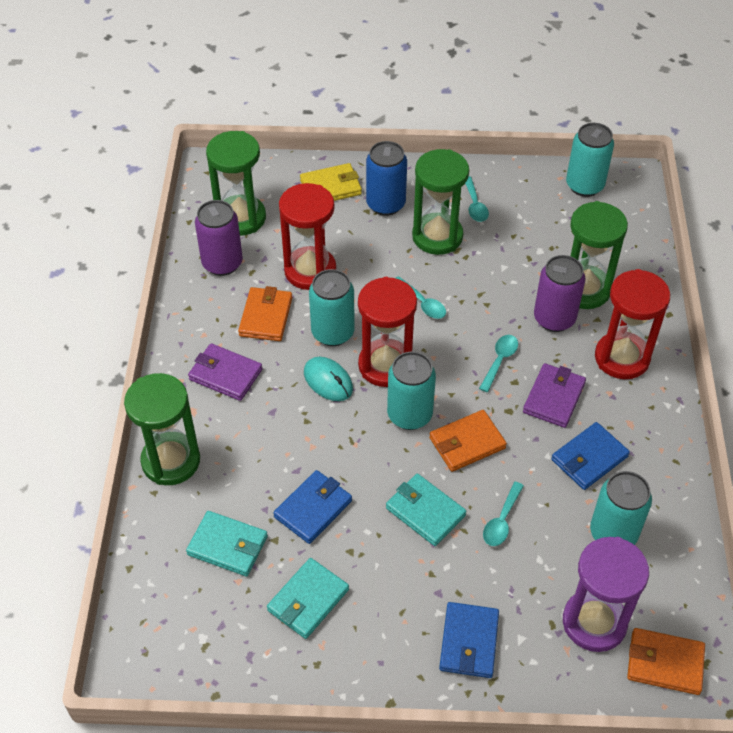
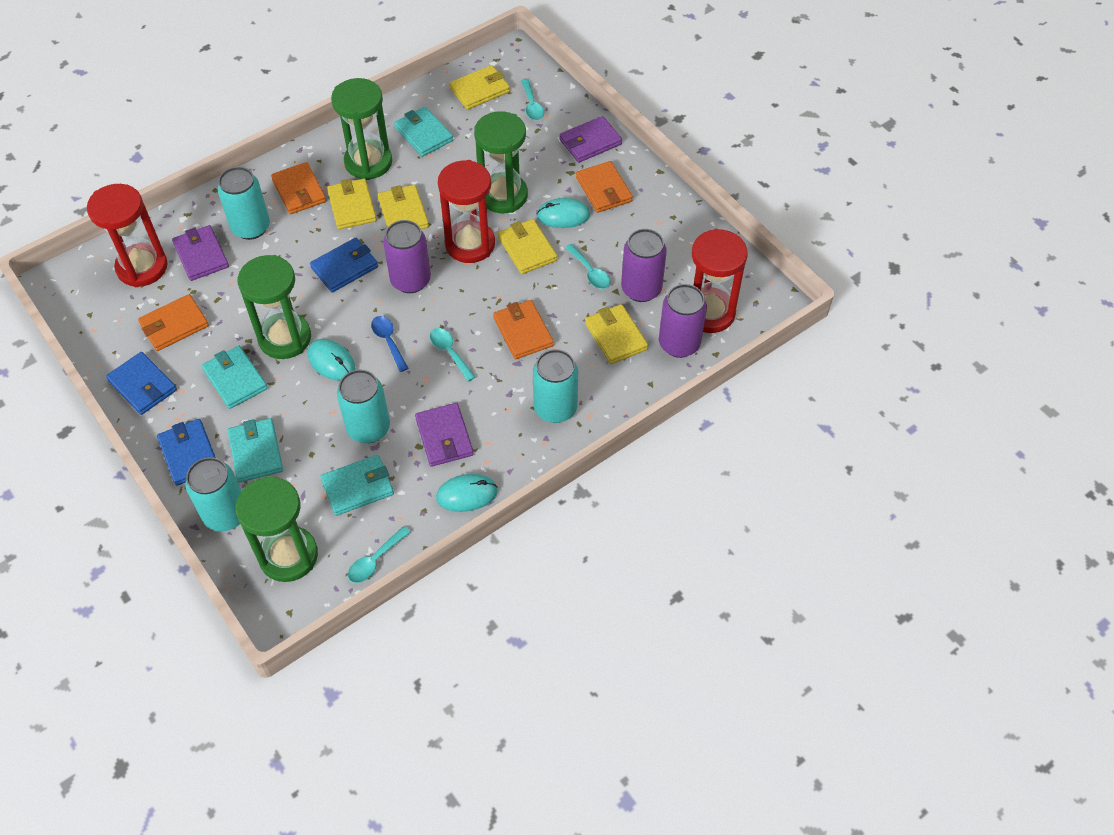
blue can: 1 -> 0
blue spoon: 0 -> 1
orange wallet: 3 -> 4
purple can: 2 -> 3
purple hourglass: 1 -> 0
purple wallet: 2 -> 3
turquoise mouse: 1 -> 3
turquoise wallet: 3 -> 4
yellow wallet: 1 -> 5

